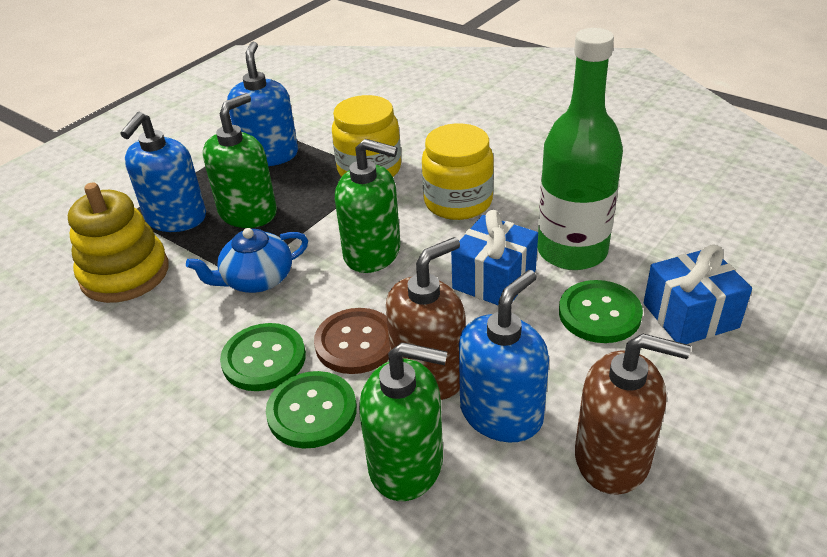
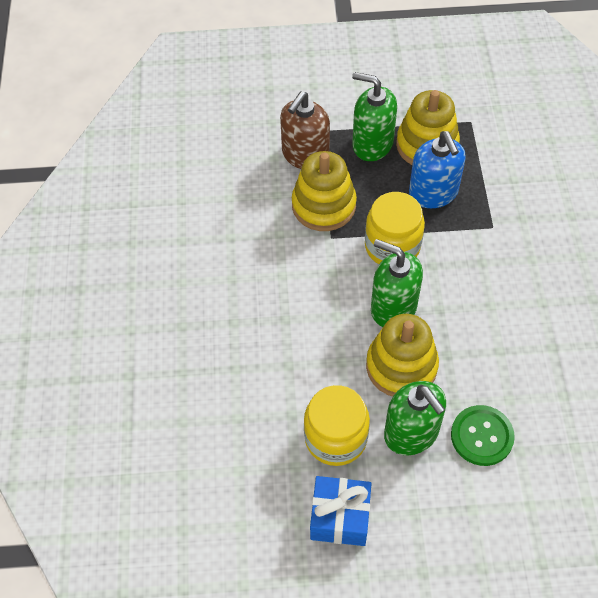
blue gift: 2 -> 1
blue soap dispenser: 3 -> 1
blue teapot: 1 -> 0
brown button: 1 -> 0
brown soap dispenser: 2 -> 1
green bottle: 1 -> 0
green button: 3 -> 1
yellow stacking toy: 1 -> 3

